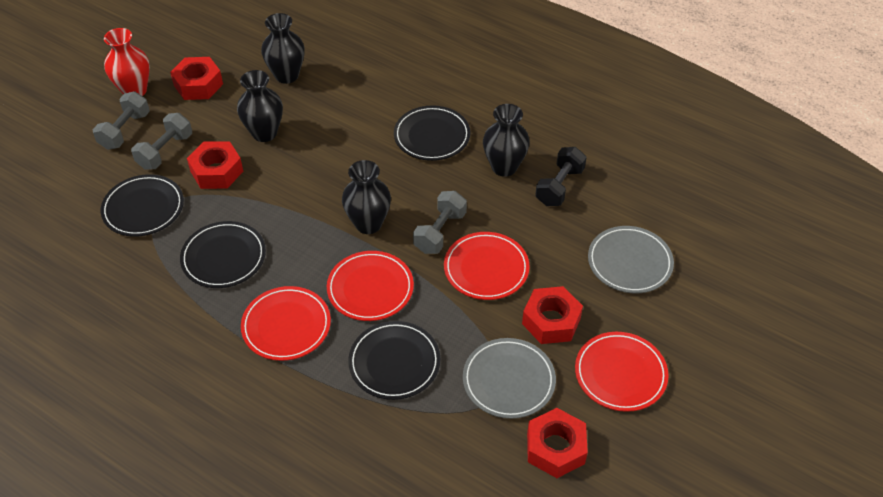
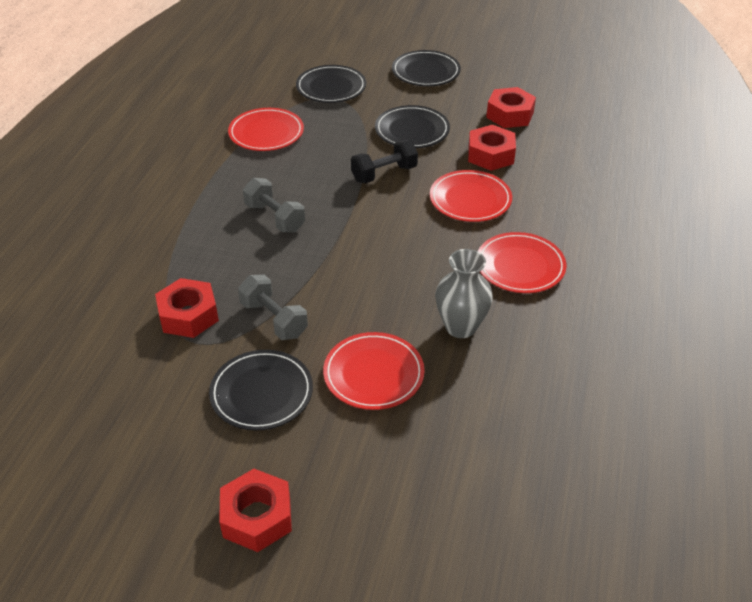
black vase: 4 -> 0
grey dumbbell: 3 -> 2
grey plate: 2 -> 0
grey vase: 0 -> 1
red vase: 1 -> 0

